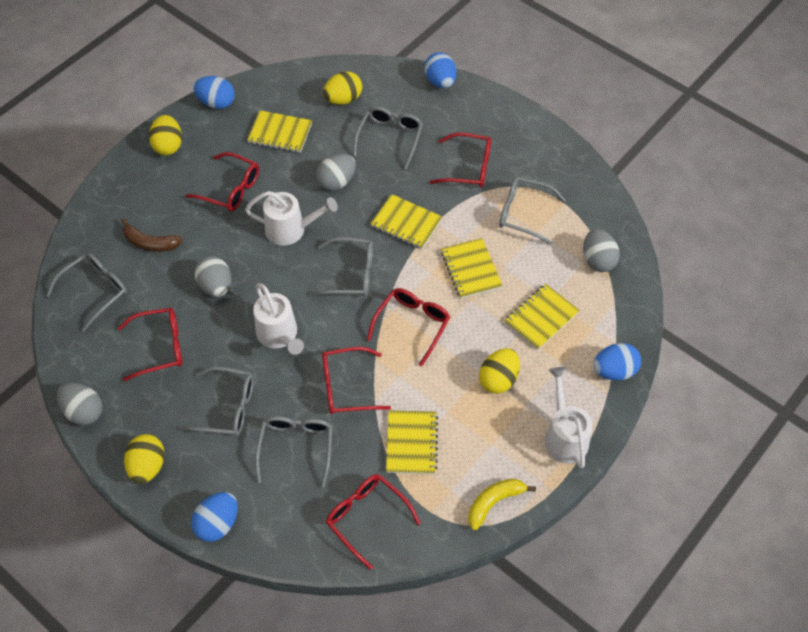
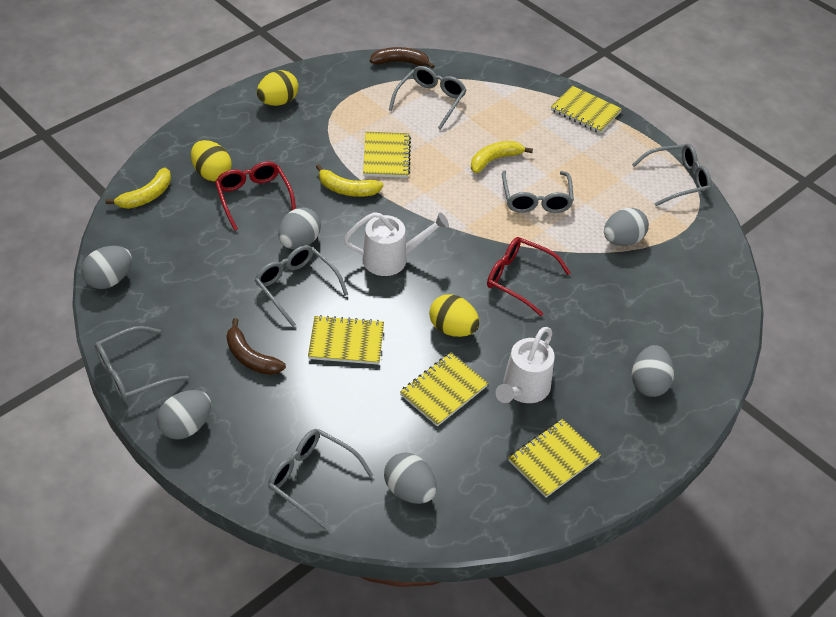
blue egg: 4 -> 0
brown banana: 1 -> 2
grey egg: 4 -> 6
red glasses: 6 -> 2
white watering can: 3 -> 2
yellow banana: 1 -> 3
yellow egg: 4 -> 3

